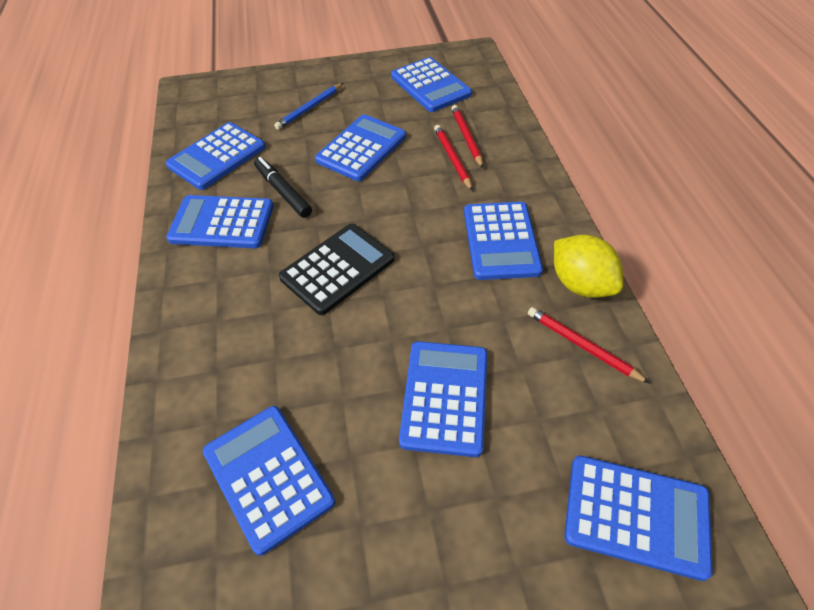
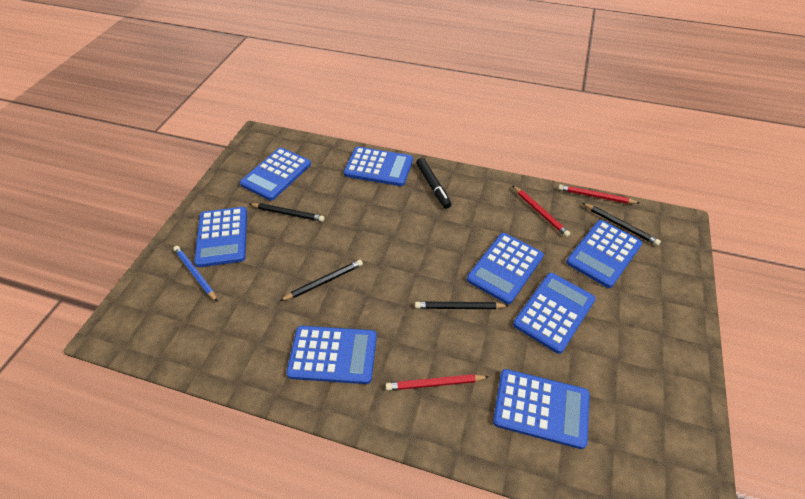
black calculator: 1 -> 0
black pencil: 0 -> 4
yellow lemon: 1 -> 0

